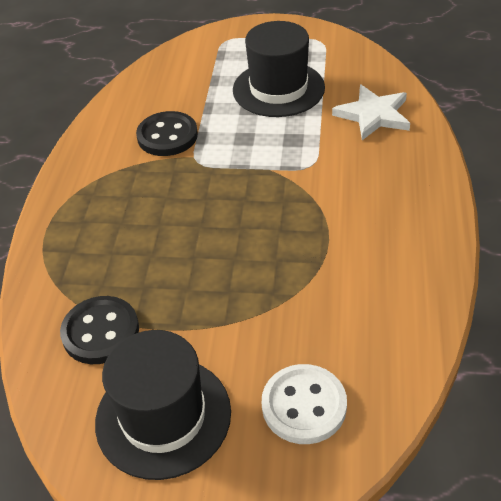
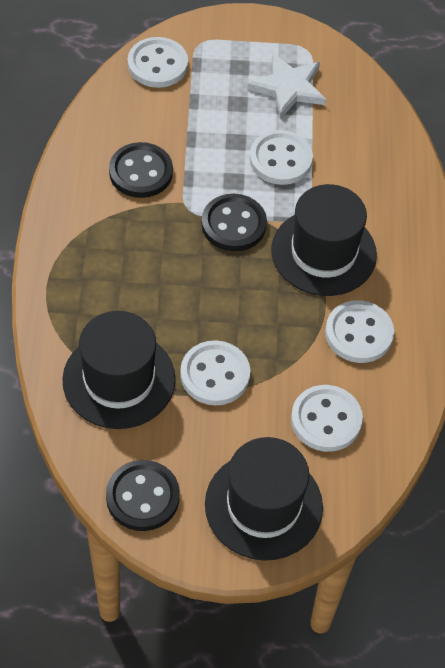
black button: 2 -> 3
black hat: 2 -> 3
white button: 1 -> 5

